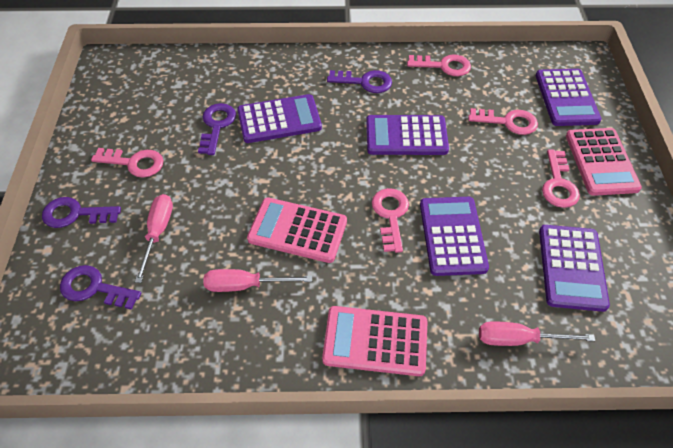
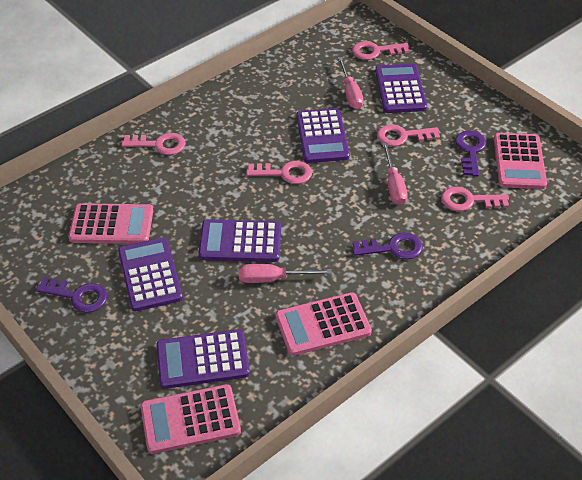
pink calculator: 3 -> 4
purple key: 4 -> 3

